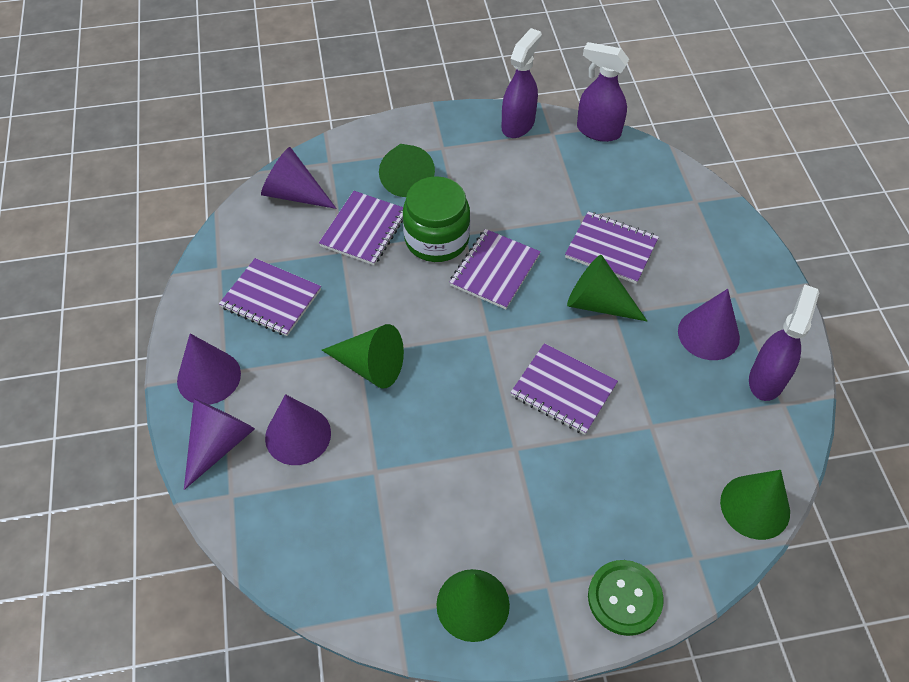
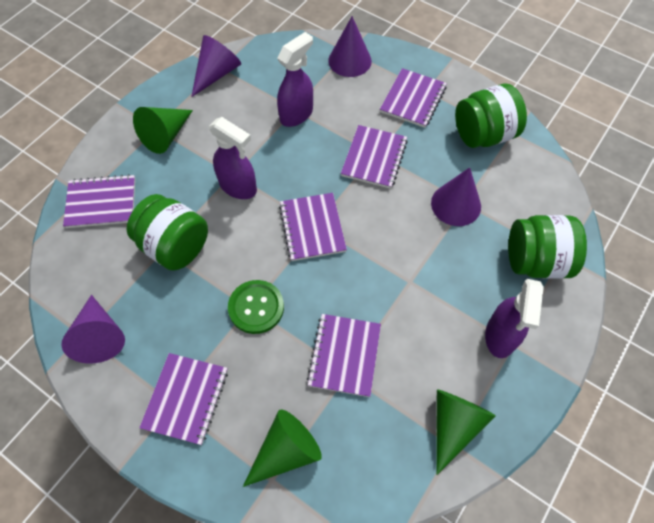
green cone: 5 -> 3
green jar: 1 -> 3
purple cone: 5 -> 4
purple notebook: 5 -> 6

